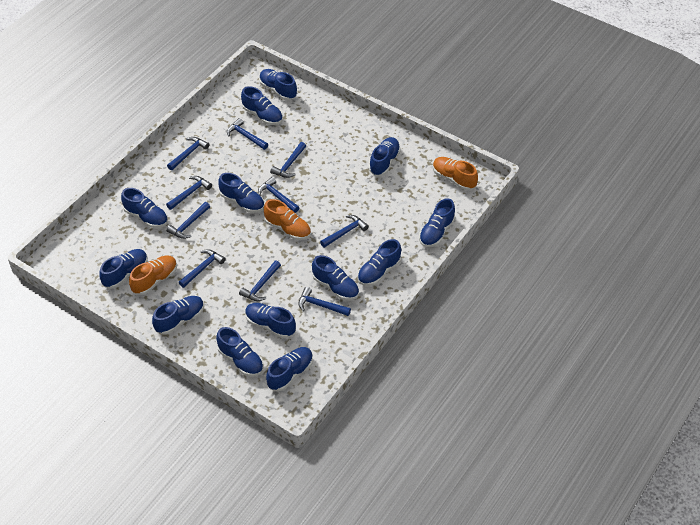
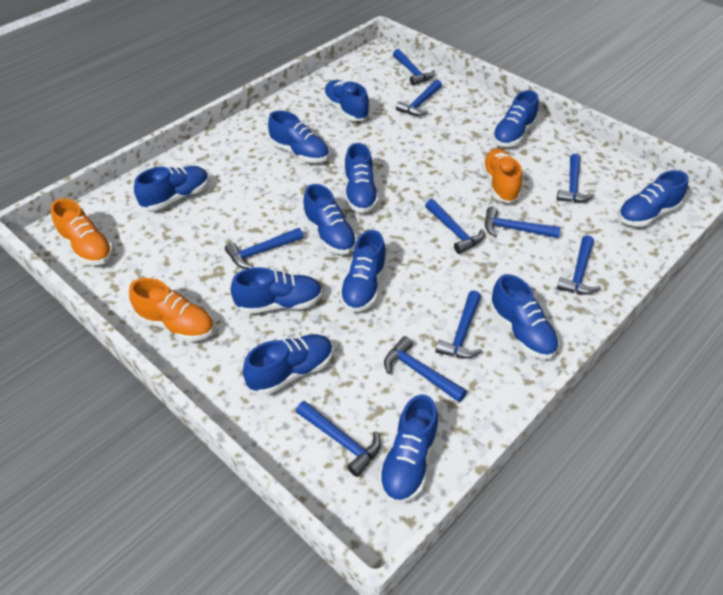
blue shoe: 13 -> 12

